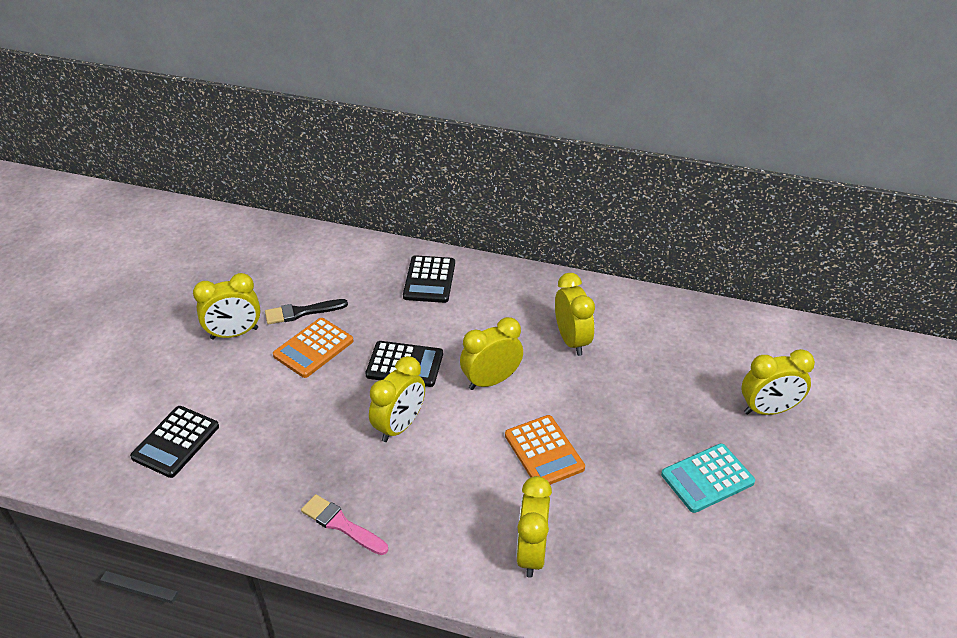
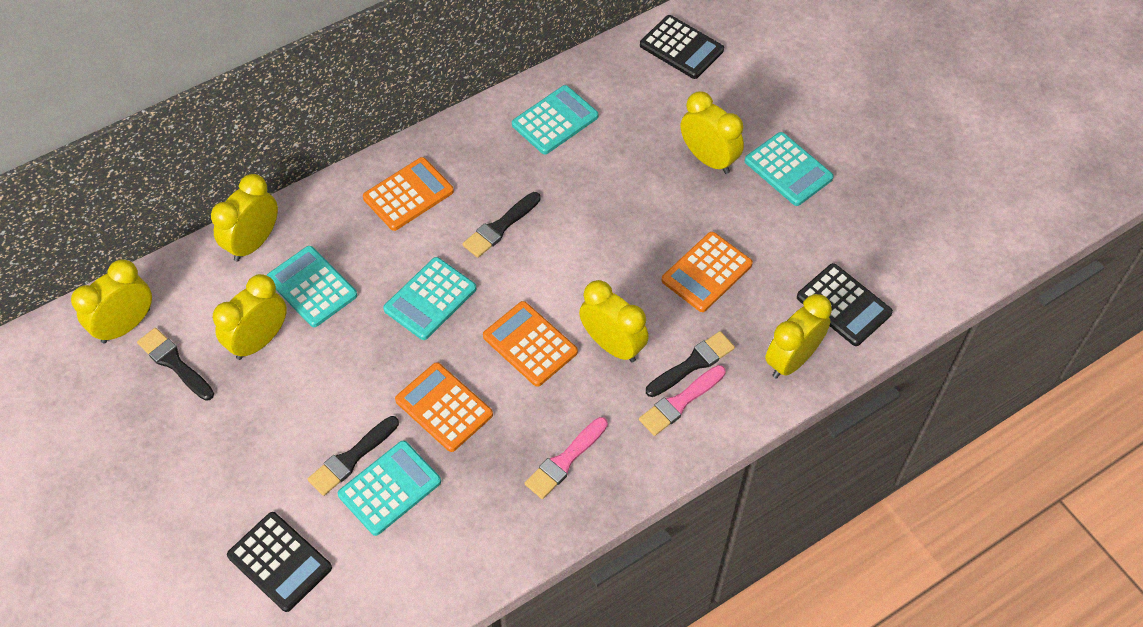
black brush: 1 -> 4
orange calculator: 2 -> 4
pink brush: 1 -> 2
turquoise calculator: 1 -> 5

